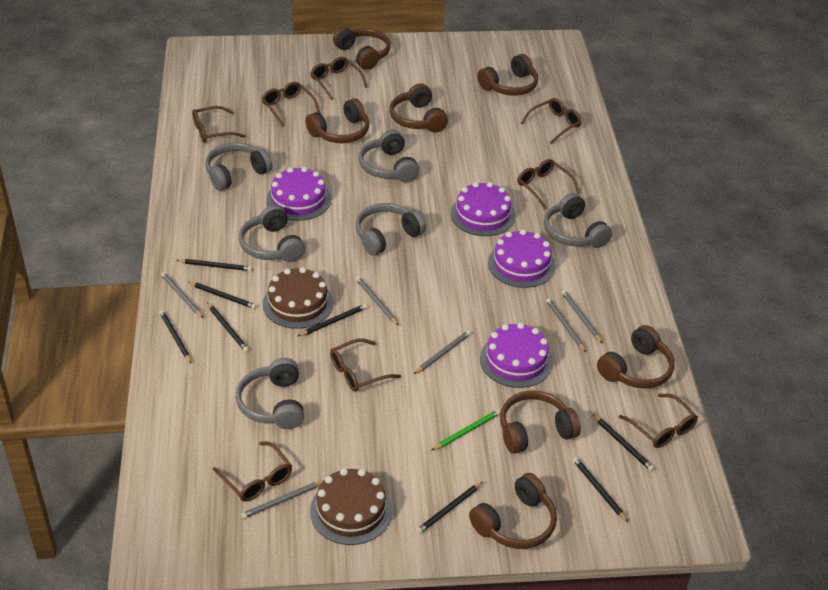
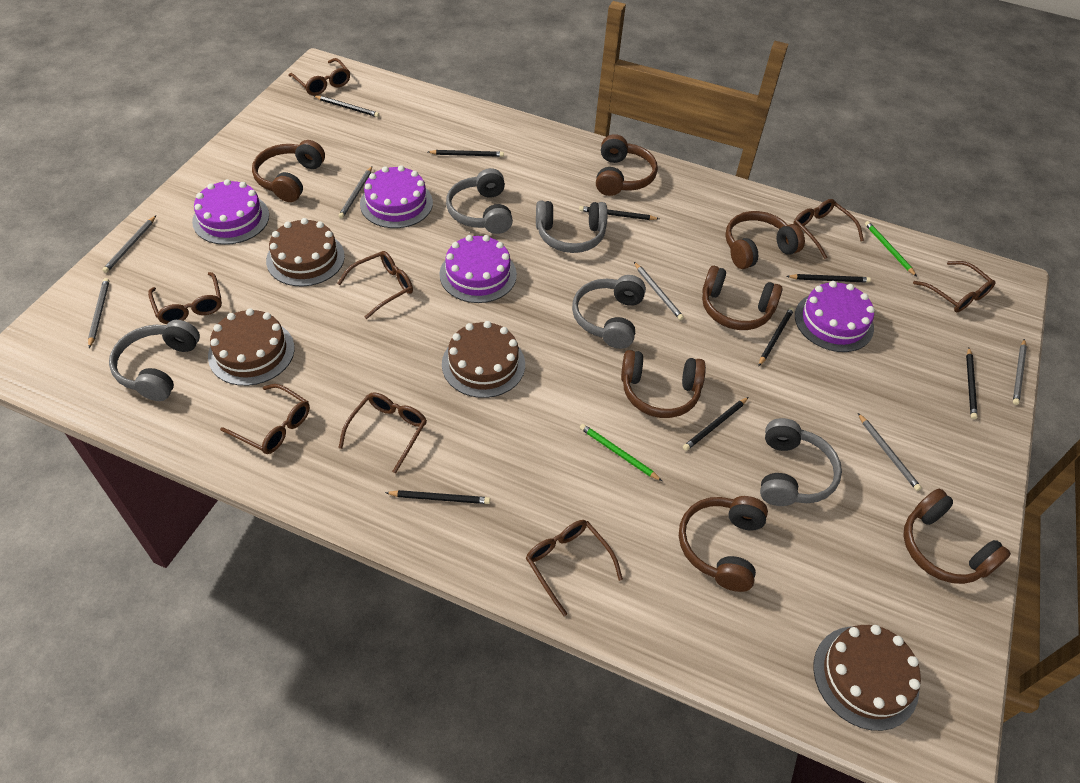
brown cake: 2 -> 4
green pencil: 1 -> 2
grey headphones: 6 -> 5

